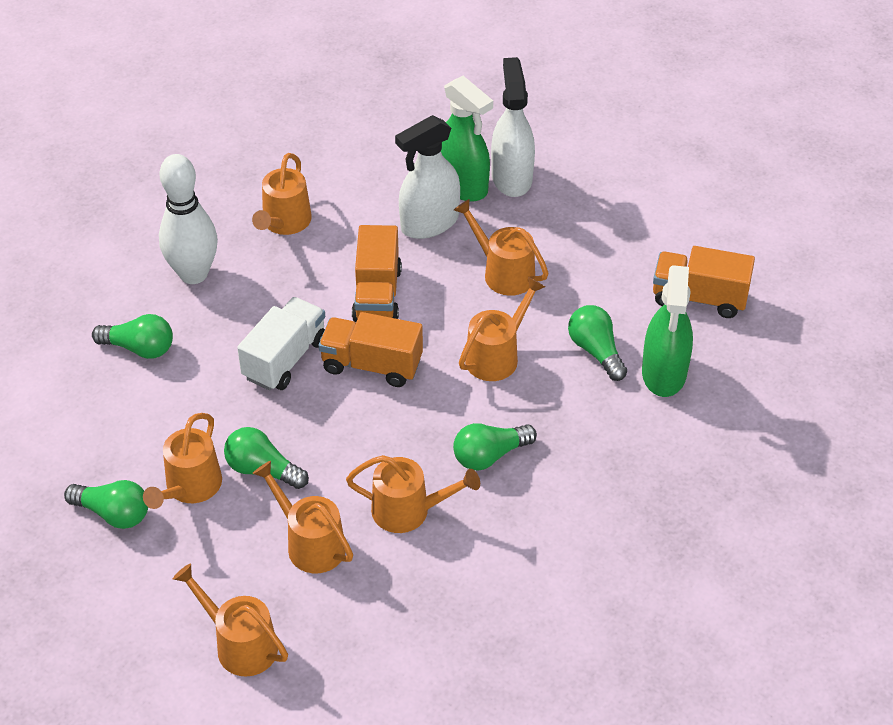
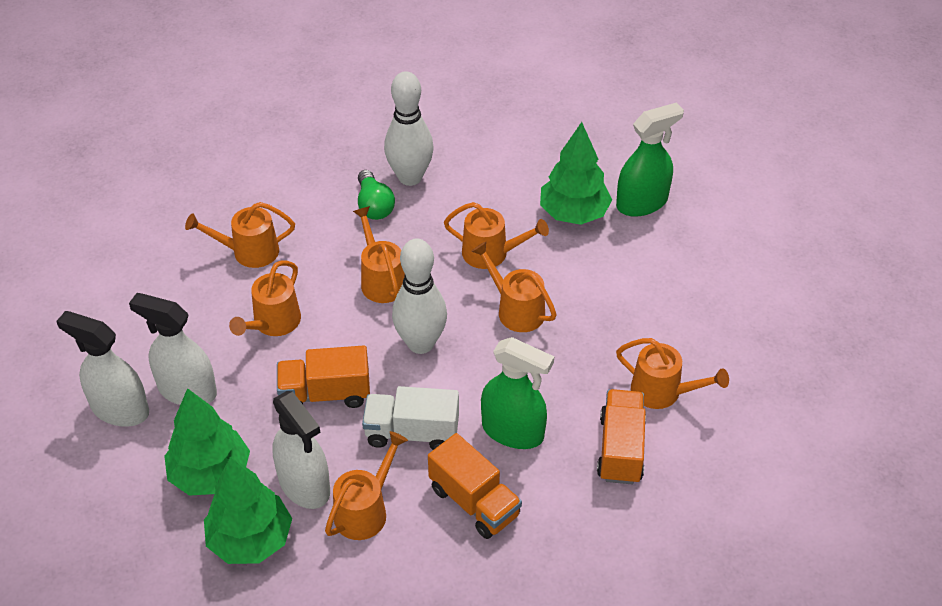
green light bulb: 5 -> 1
green tree: 0 -> 3
white bowling pin: 1 -> 2
white spray bottle: 2 -> 3

